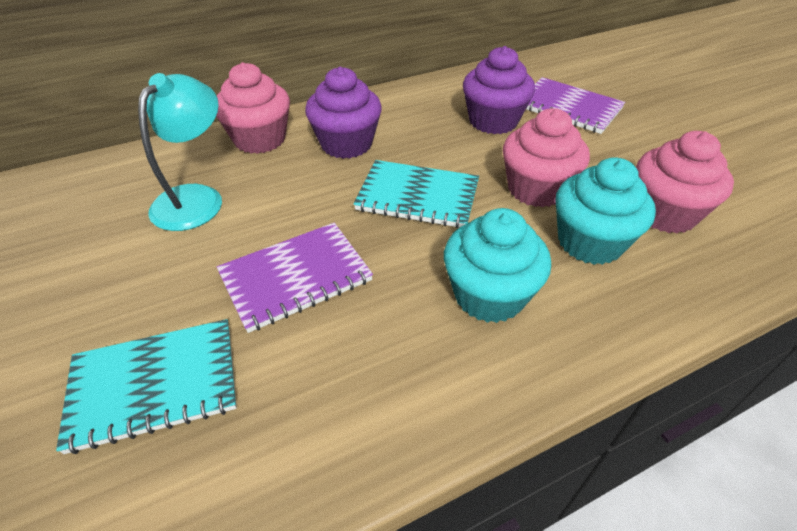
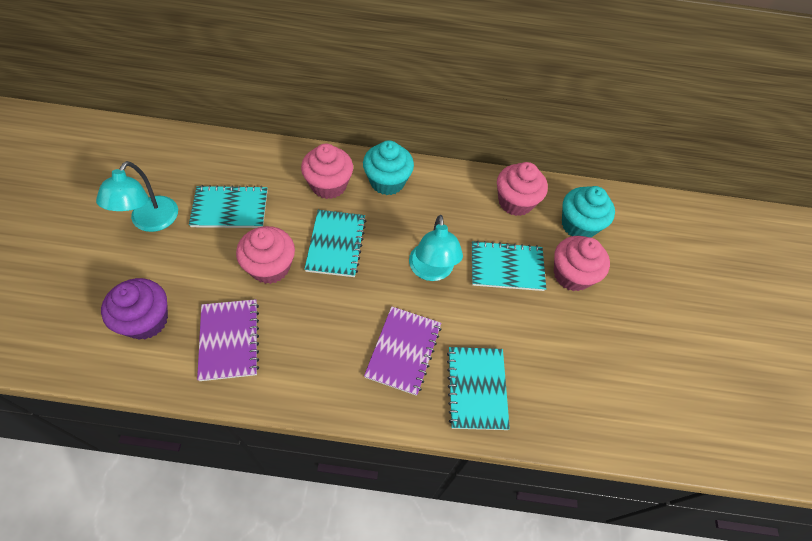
pink cupcake: 3 -> 4
purple cupcake: 2 -> 1
turquoise lamp: 1 -> 2
turquoise notebook: 2 -> 4

